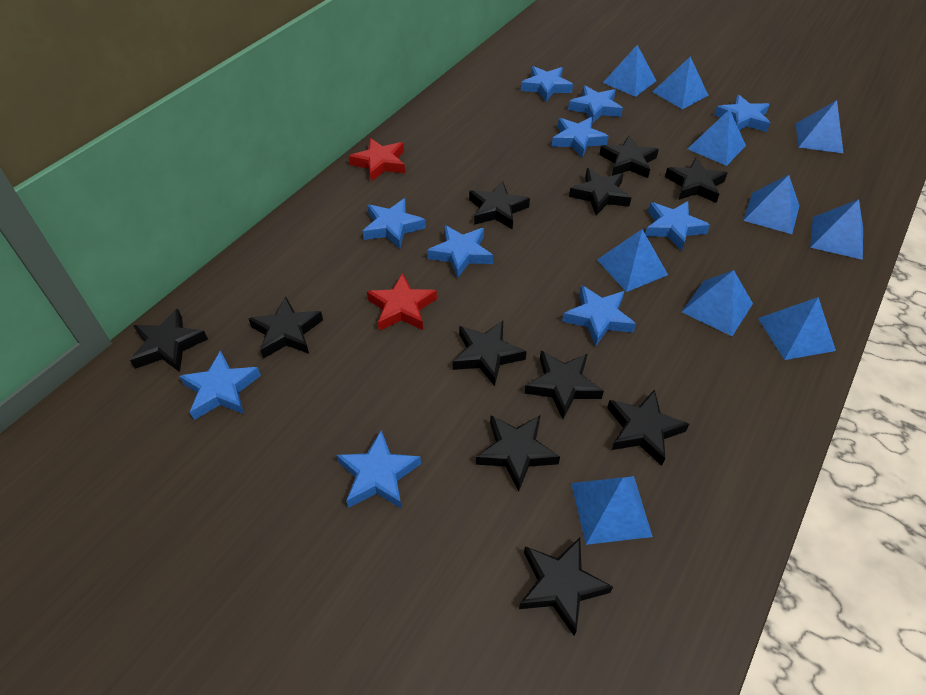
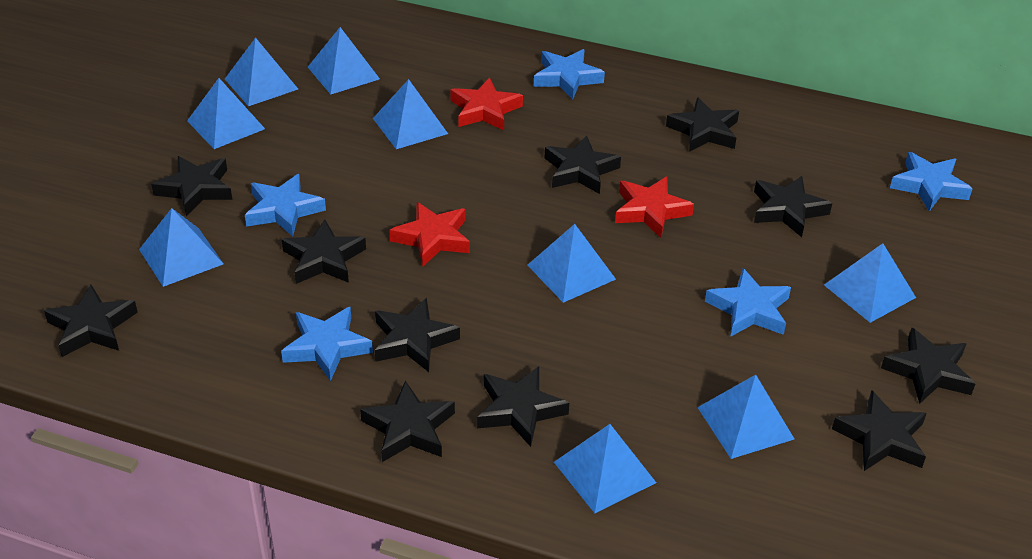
blue pyramid: 10 -> 9
blue star: 10 -> 5
red star: 2 -> 3

